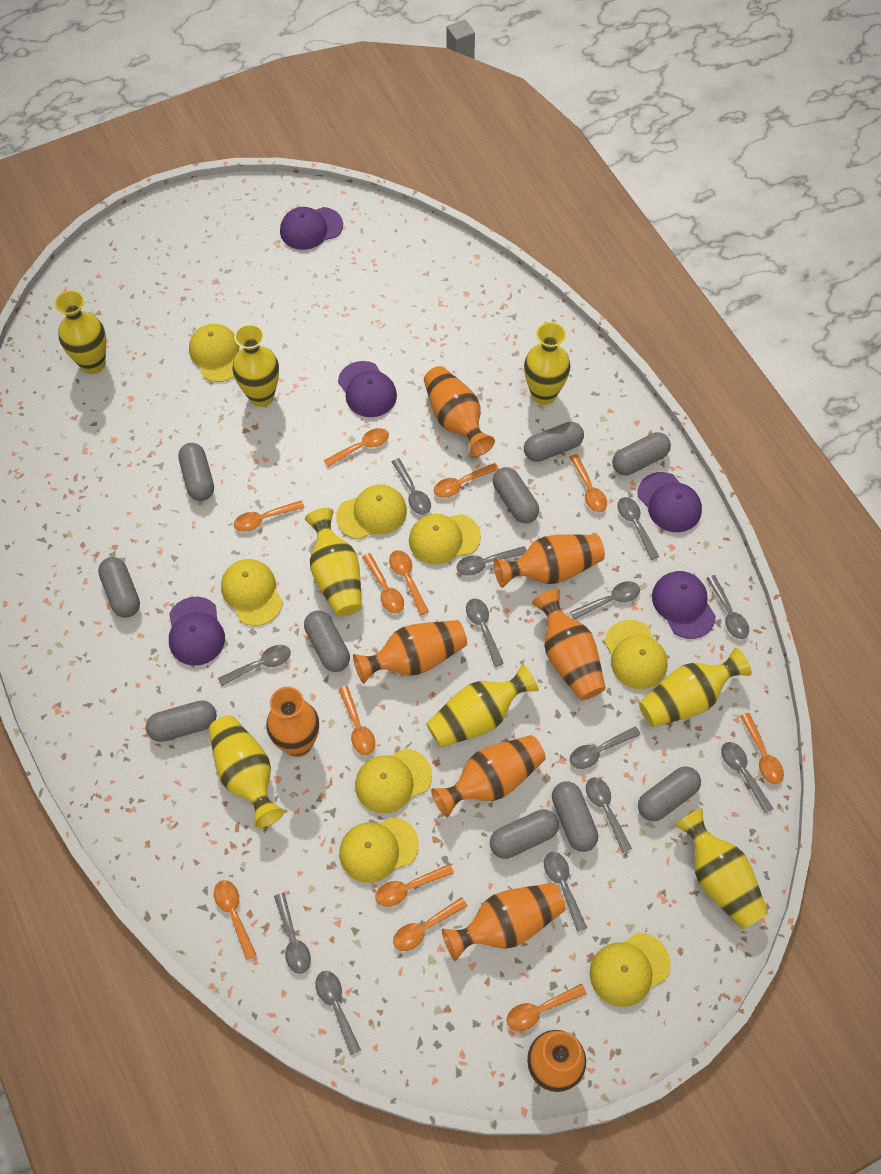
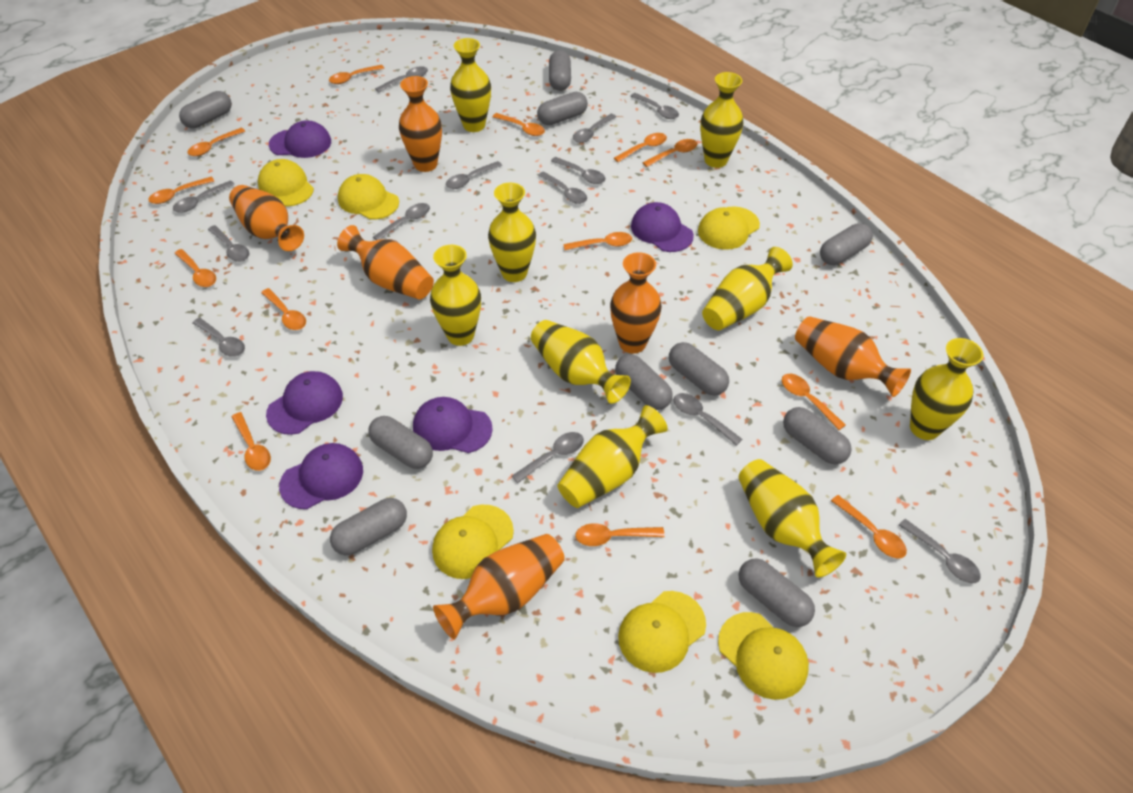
orange spoon: 12 -> 13
orange vase: 8 -> 6
yellow cap: 8 -> 6
yellow vase: 8 -> 9

